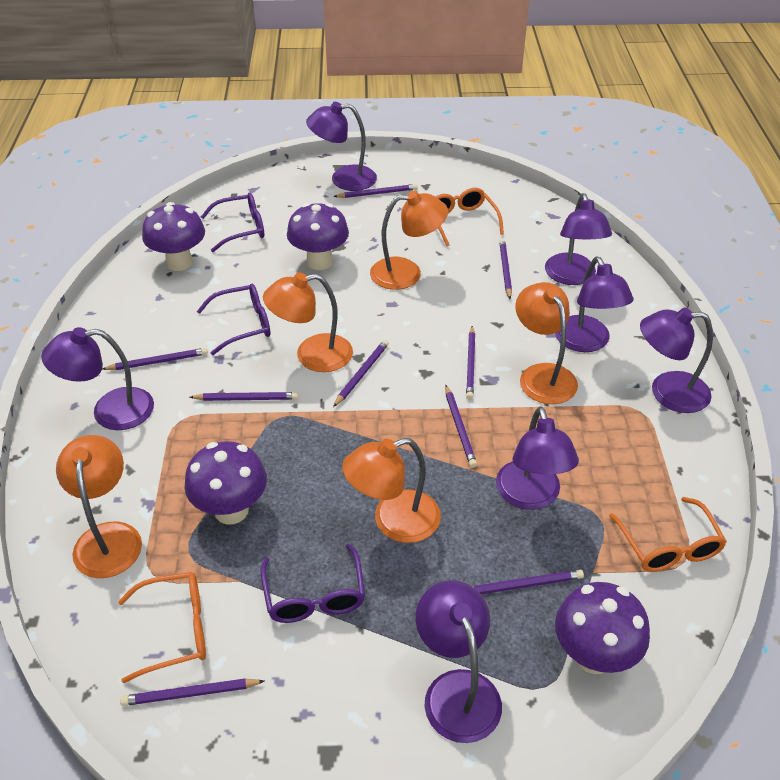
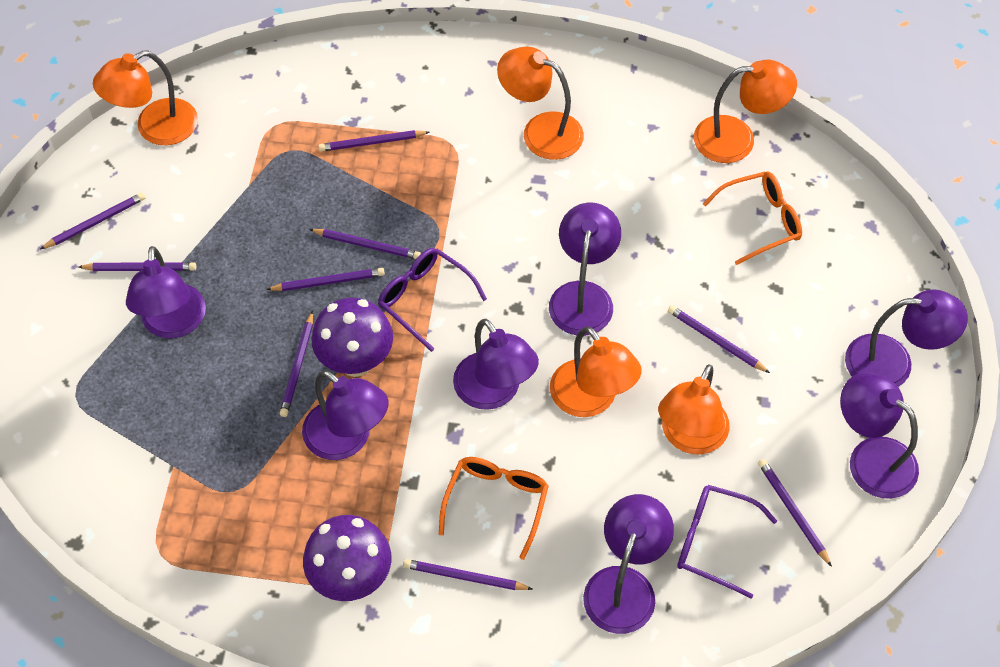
orange glasses: 3 -> 2
purple glasses: 3 -> 2
purple mushroom: 4 -> 2

